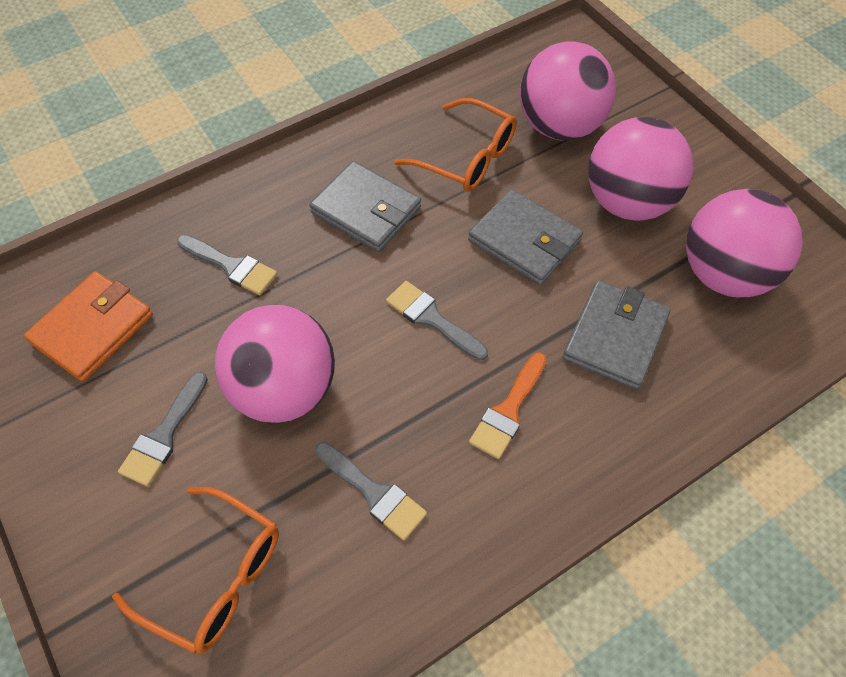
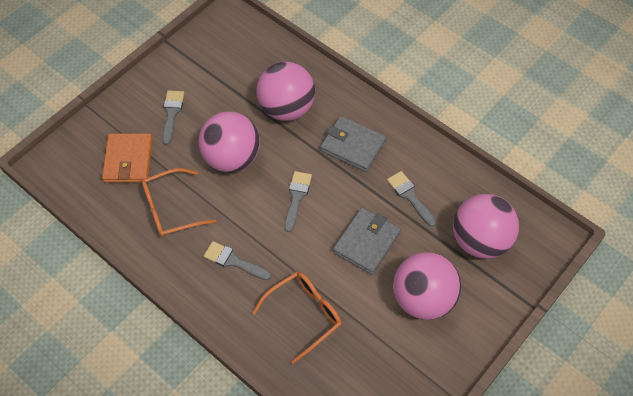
grey wallet: 3 -> 2
orange brush: 1 -> 0

